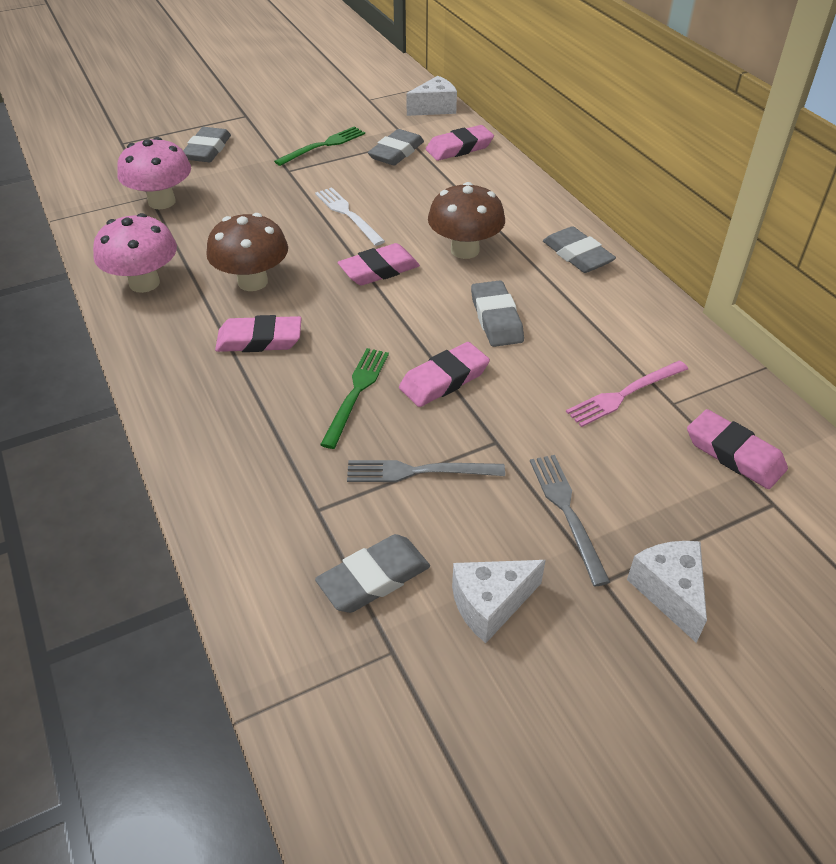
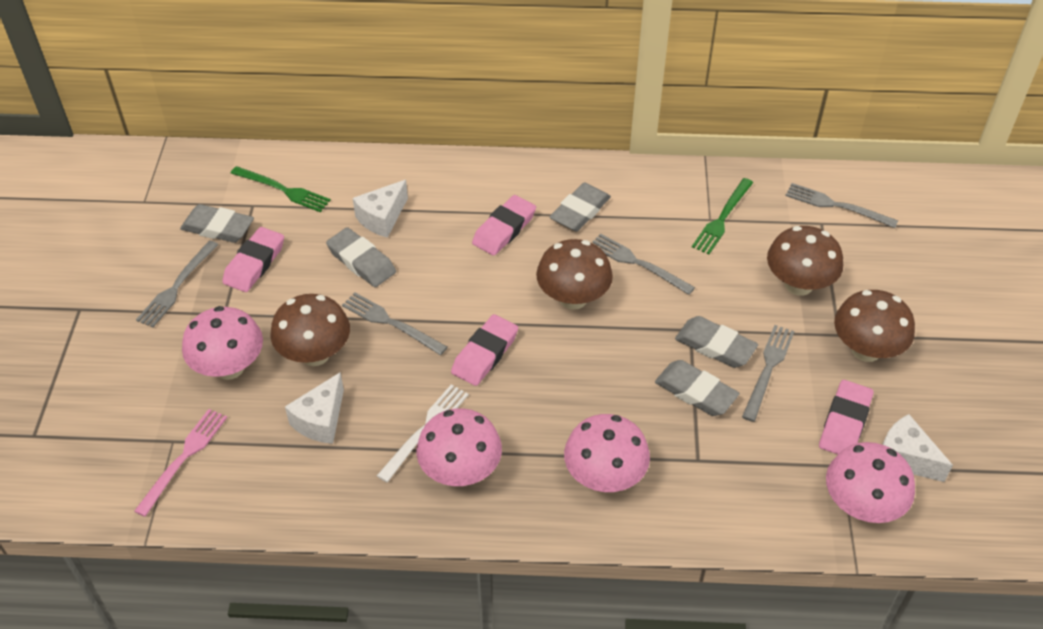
brown mushroom: 2 -> 4
grey fork: 2 -> 5
pink eraser: 5 -> 4
pink mushroom: 2 -> 4

